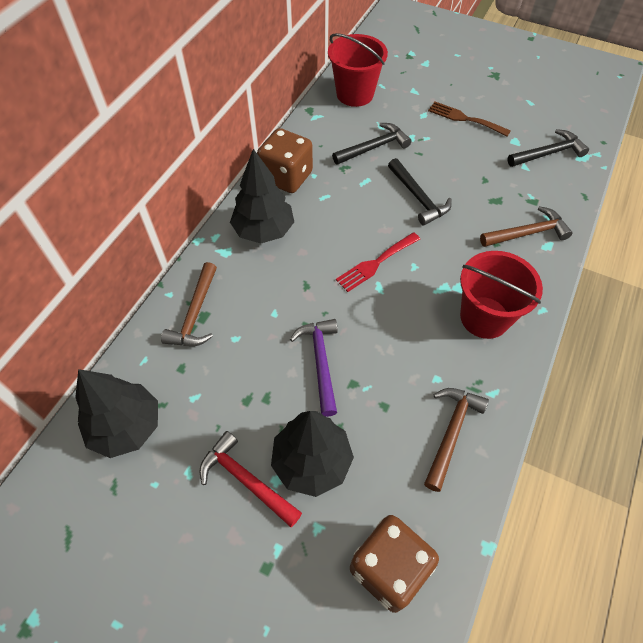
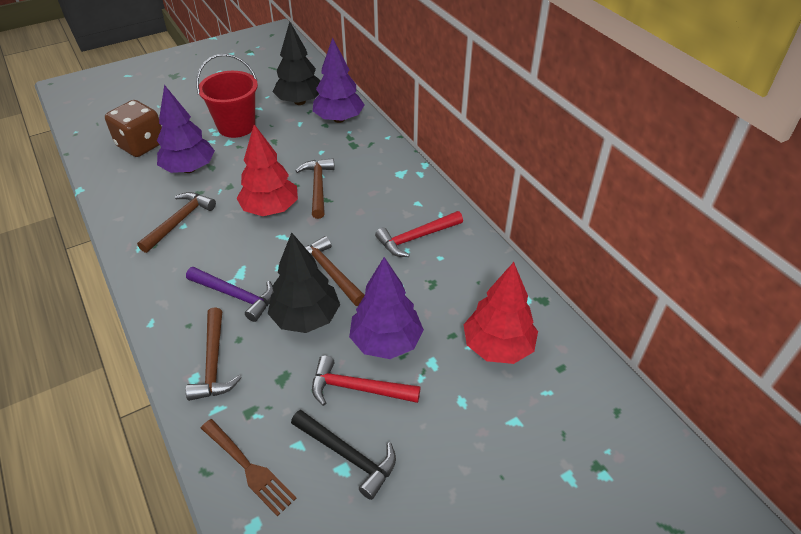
black hammer: 3 -> 1
black tree: 3 -> 2
brown dice: 2 -> 1
brown hammer: 3 -> 4
purple tree: 0 -> 3
red bucket: 2 -> 1
red fork: 1 -> 0
red hammer: 1 -> 2
red tree: 0 -> 2

